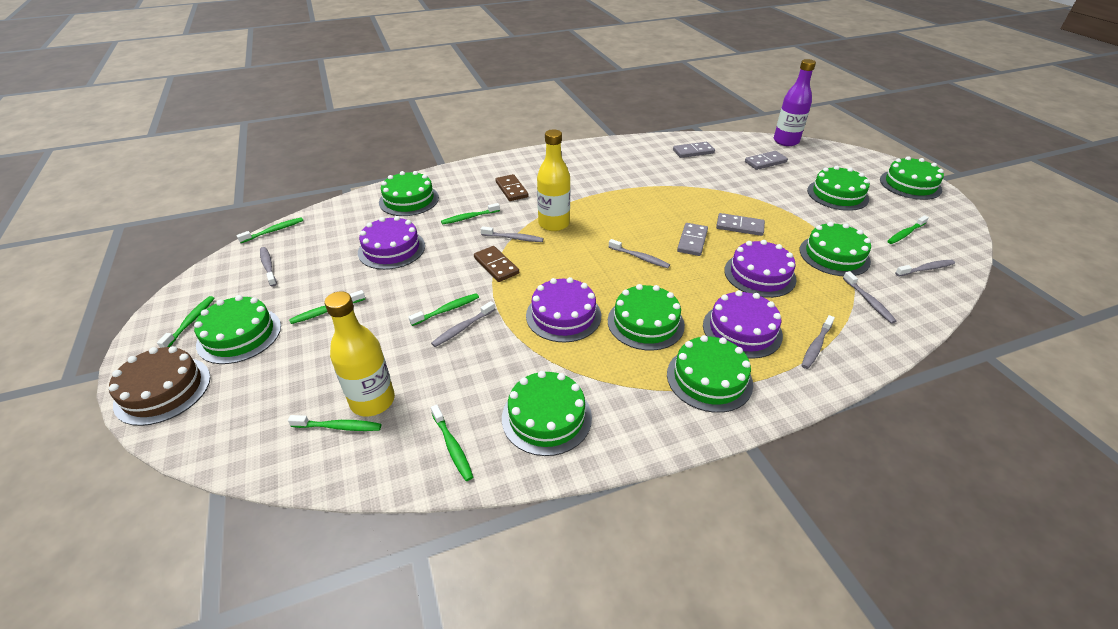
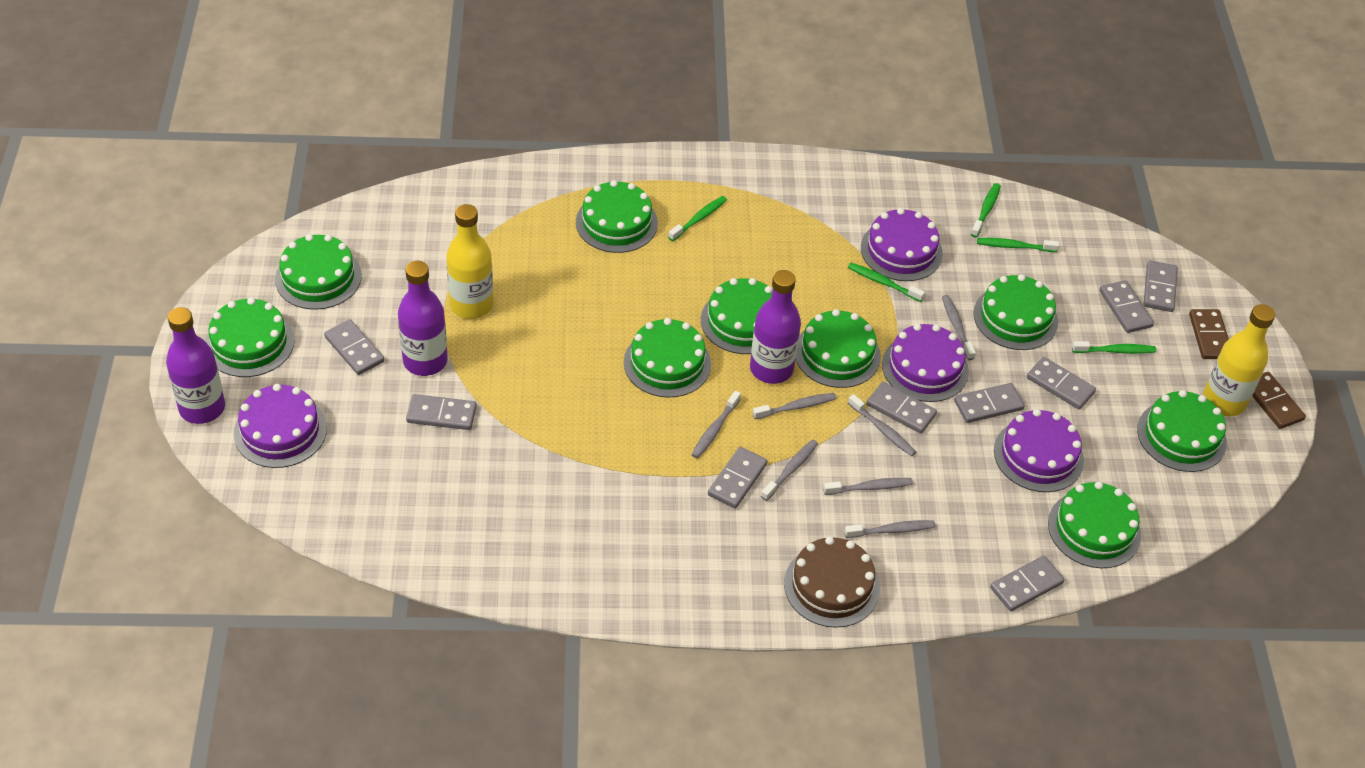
green cake: 8 -> 9
green toothbrush: 8 -> 5
grey domino: 4 -> 9
purple bottle: 1 -> 3

